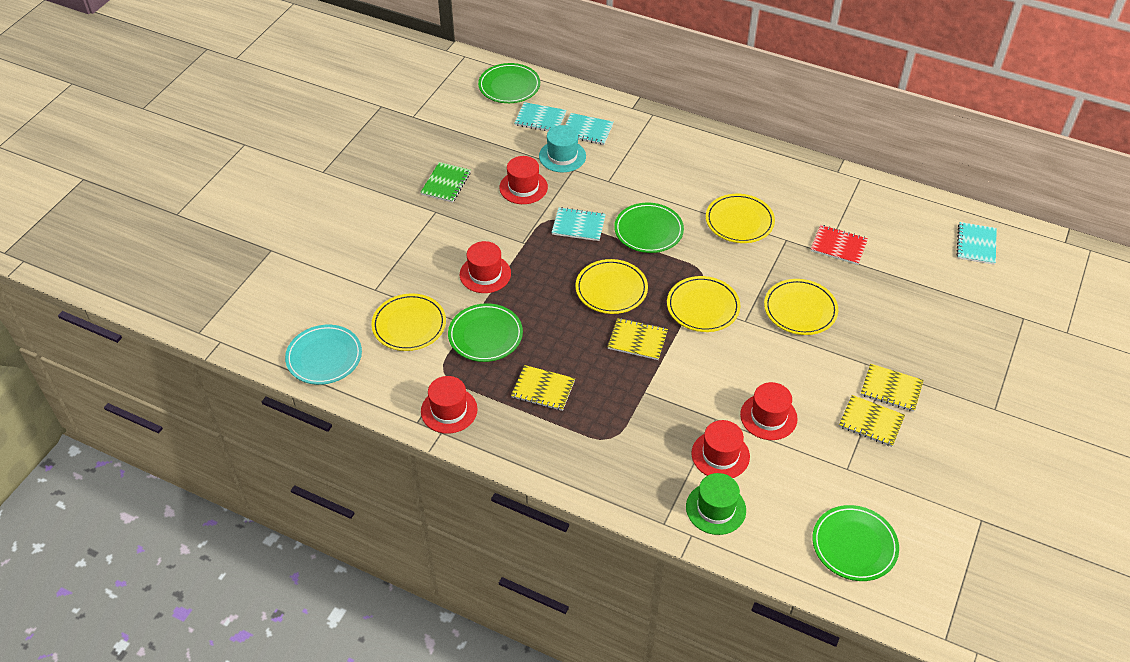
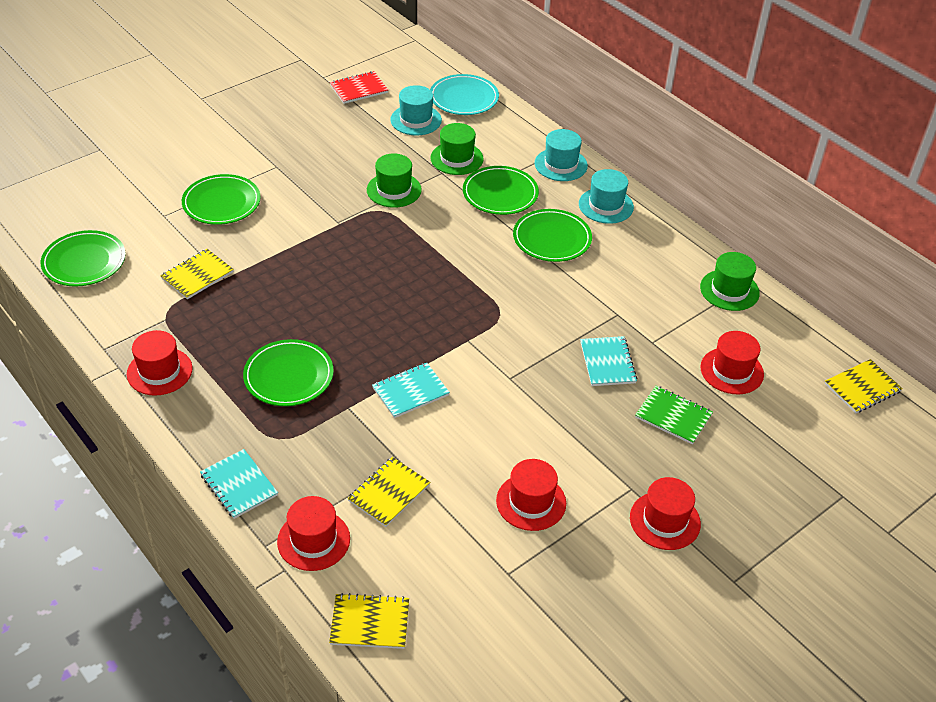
green hat: 1 -> 3
green plate: 4 -> 5
turquoise hat: 1 -> 3
turquoise notebook: 4 -> 3
yellow plate: 5 -> 0

